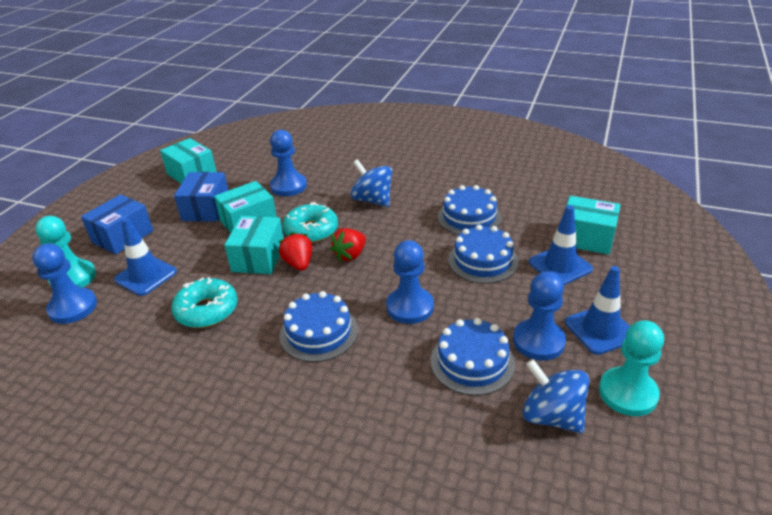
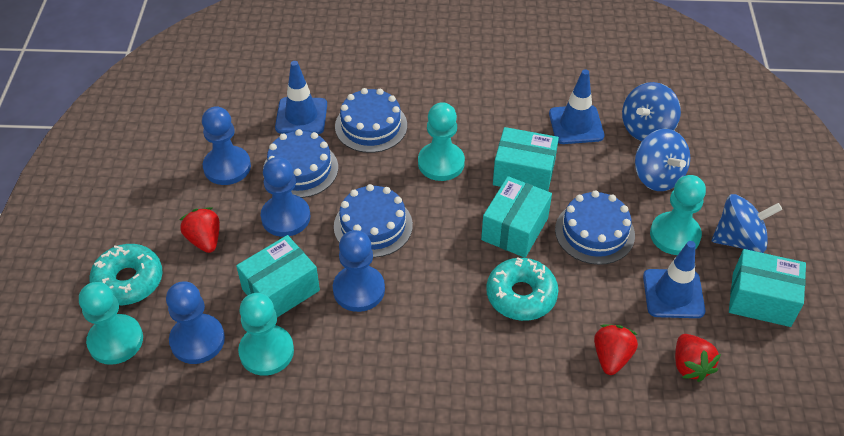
blue box: 2 -> 0
blue spinning top: 2 -> 3
red strawberry: 2 -> 3
turquoise pawn: 2 -> 4

